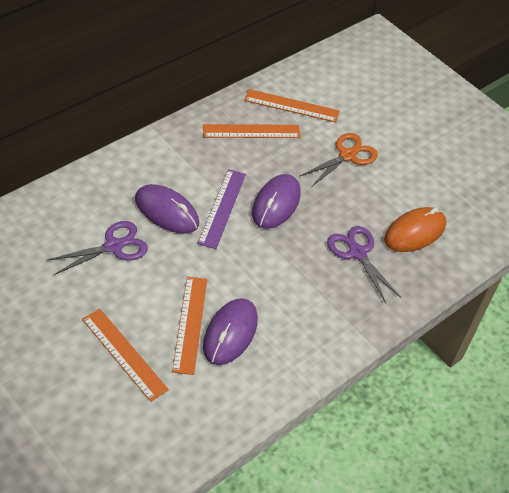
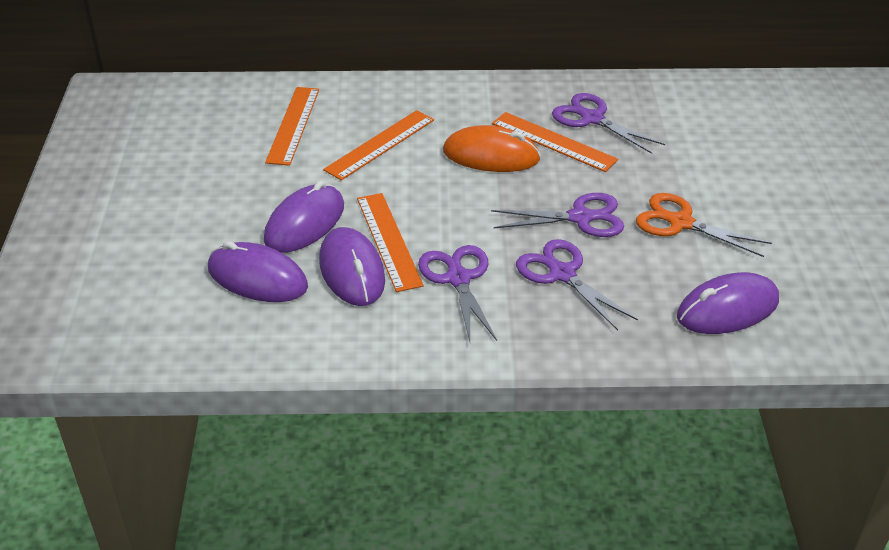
purple mouse: 3 -> 4
purple ruler: 1 -> 0
purple scissors: 2 -> 4

